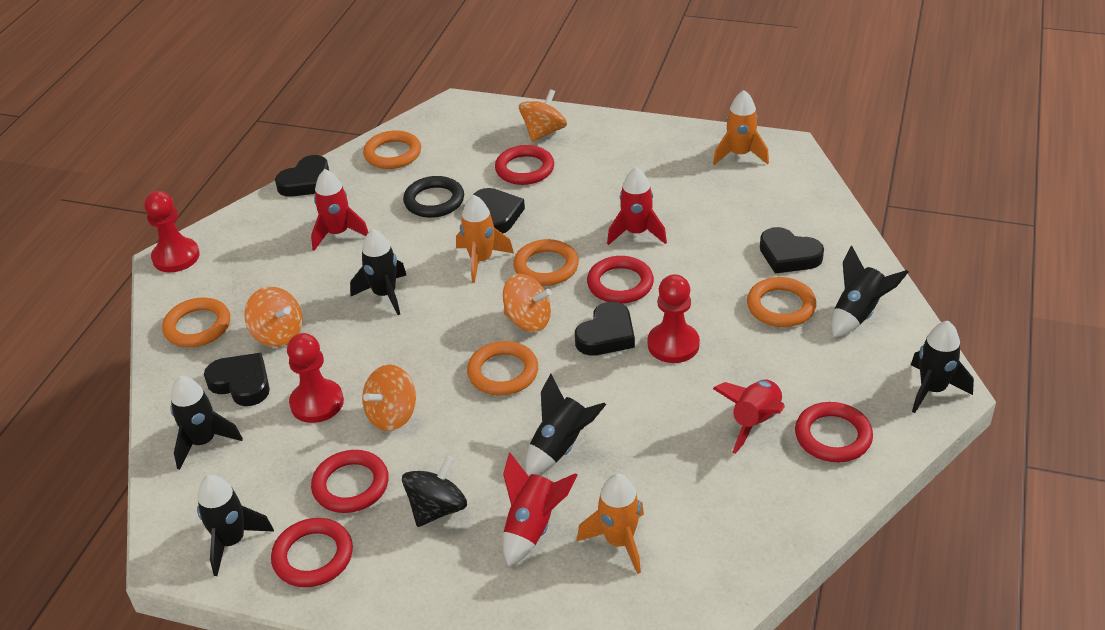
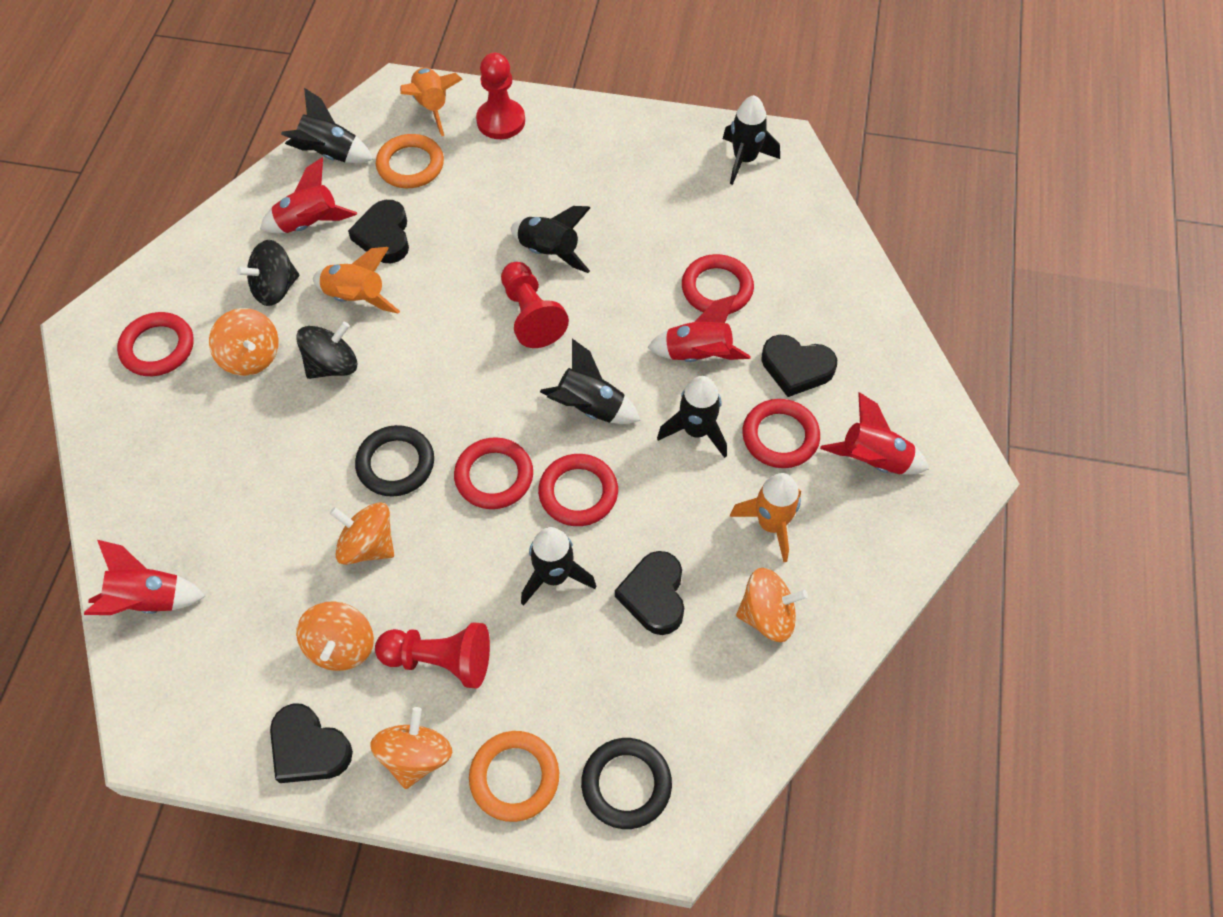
black heart: 5 -> 4
black ring: 1 -> 2
black spinning top: 1 -> 2
orange ring: 5 -> 2
orange spinning top: 4 -> 5

